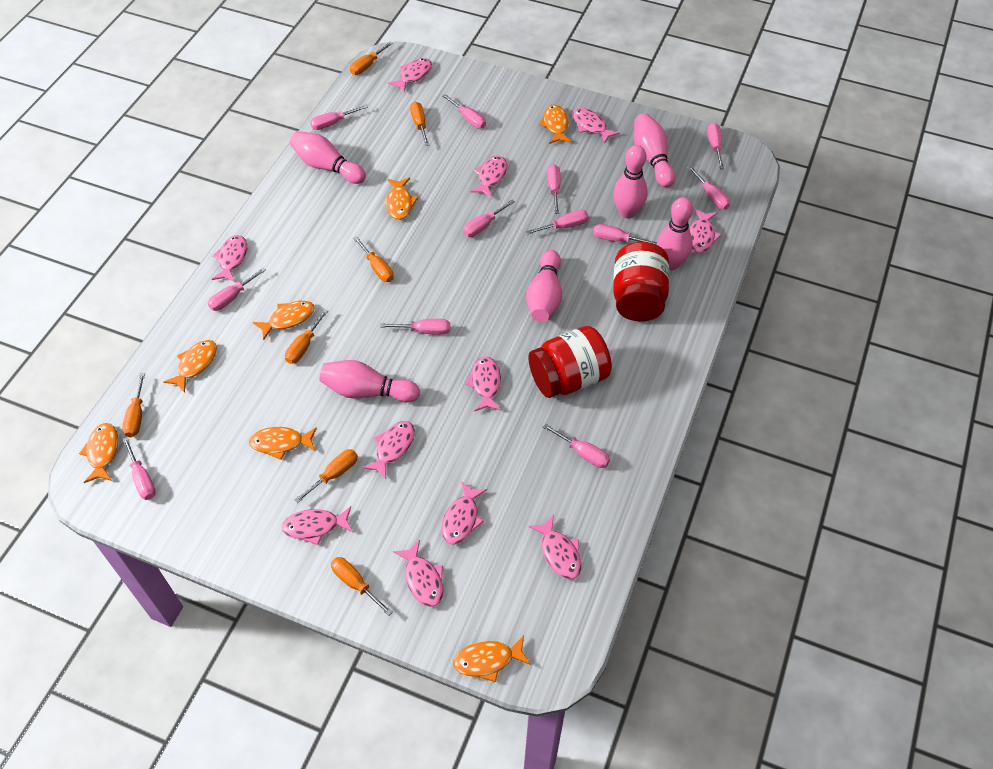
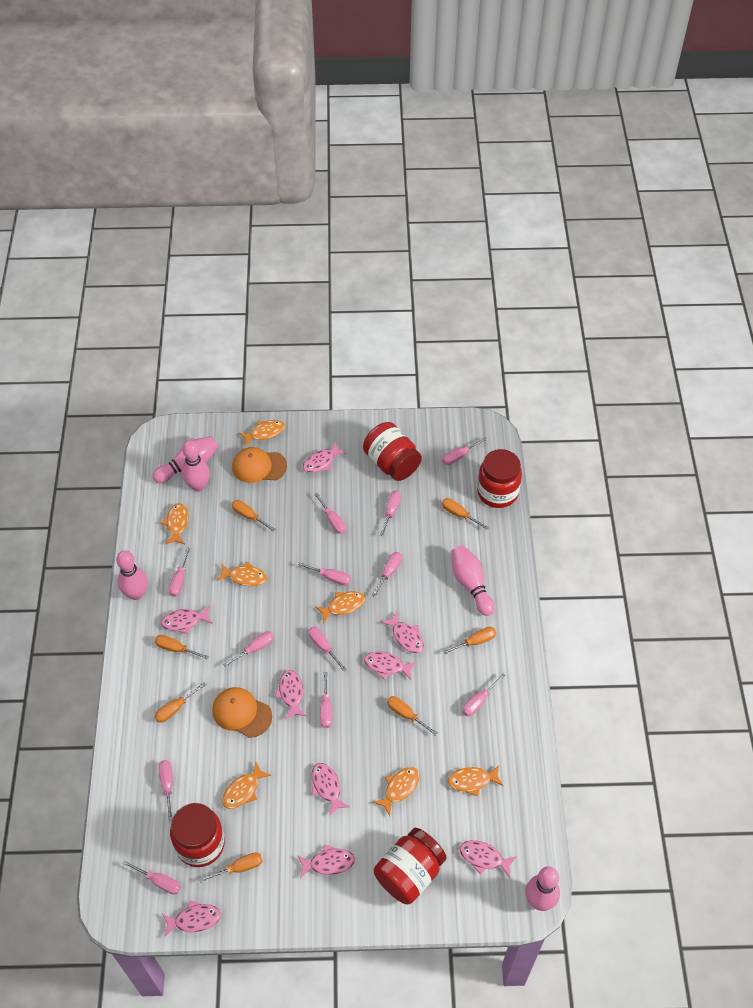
orange cap: 0 -> 2
pink bowling pin: 6 -> 5
pink fish: 11 -> 9
red jar: 2 -> 4

